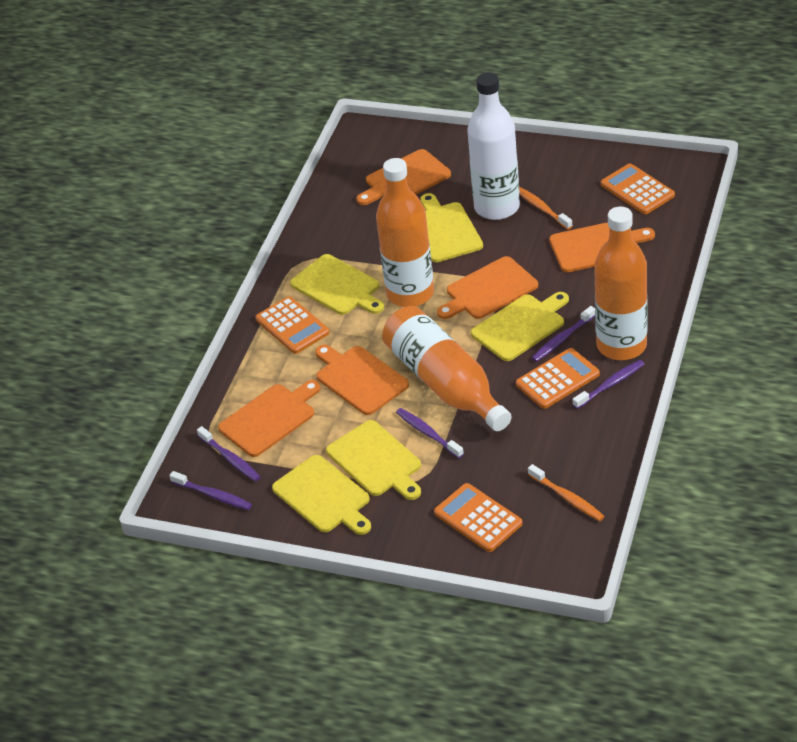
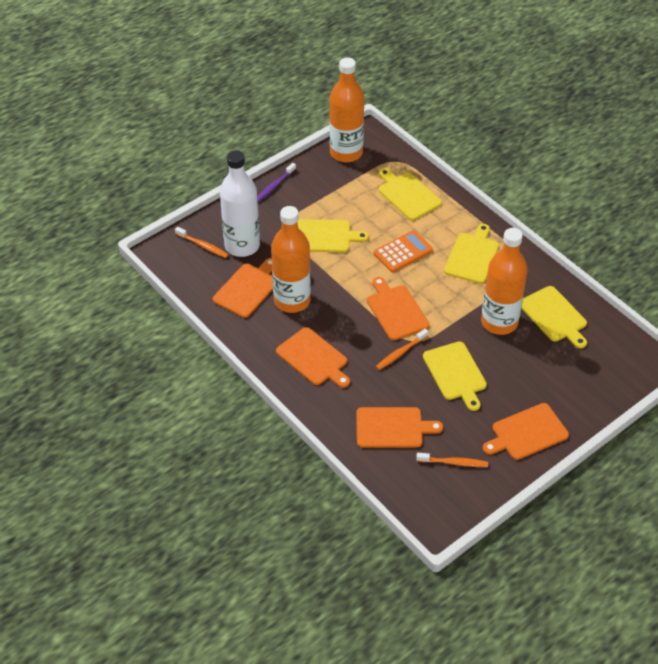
orange calculator: 4 -> 1
orange toothbrush: 2 -> 3
purple toothbrush: 5 -> 1

